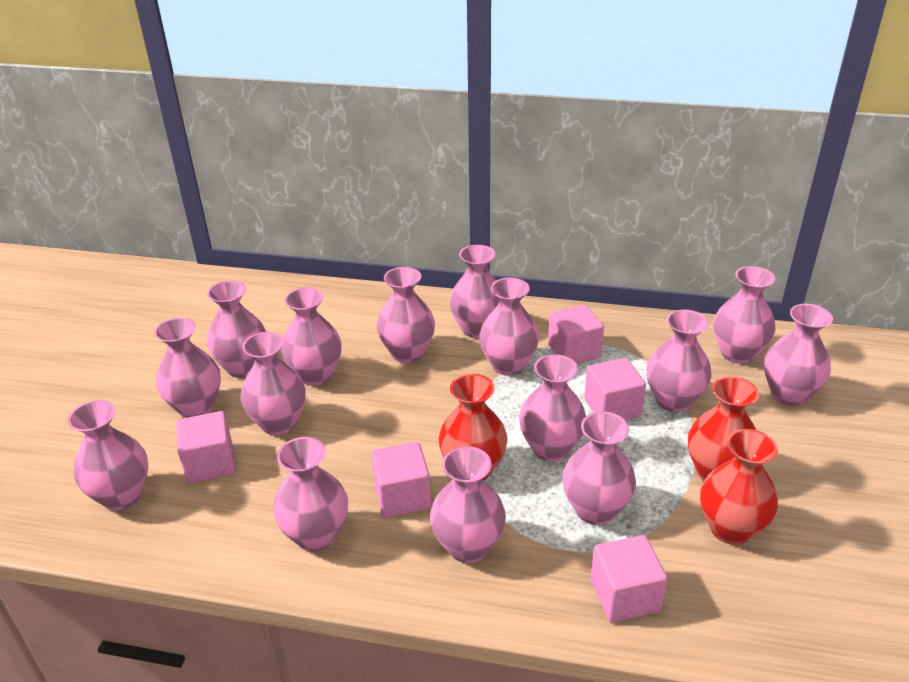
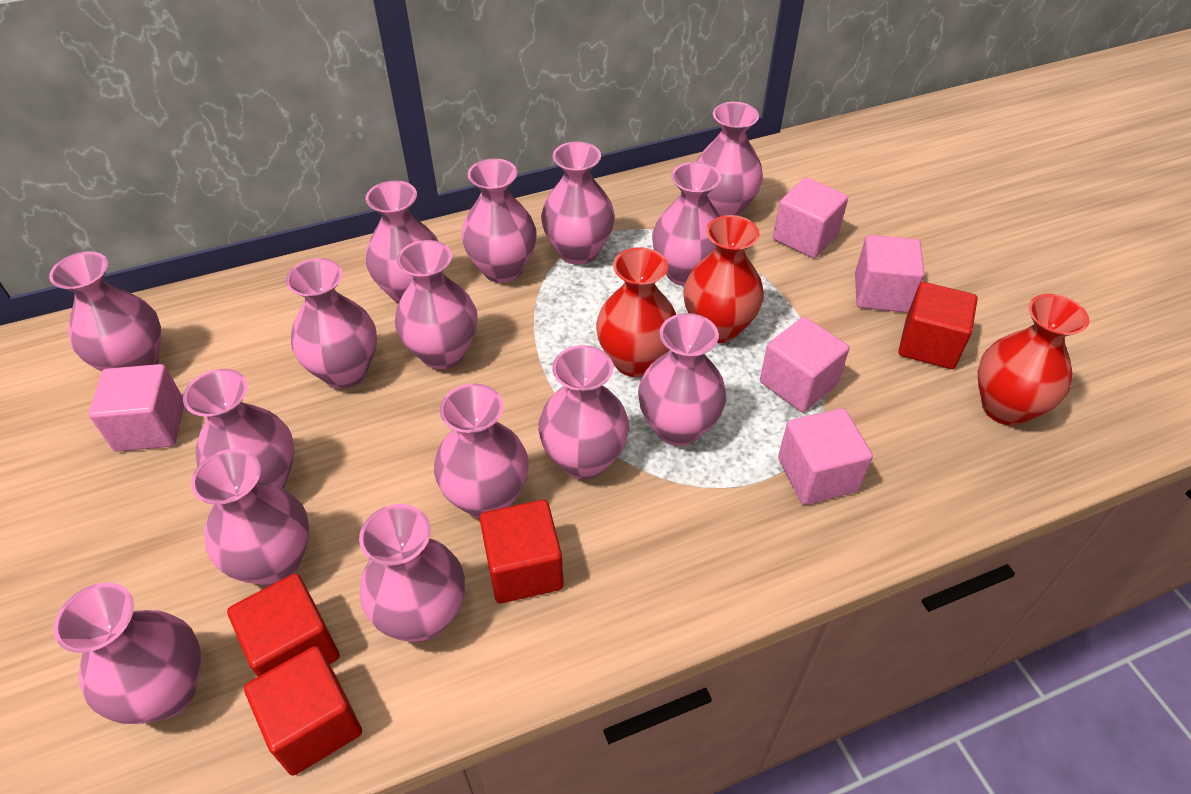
red cube: 0 -> 4

